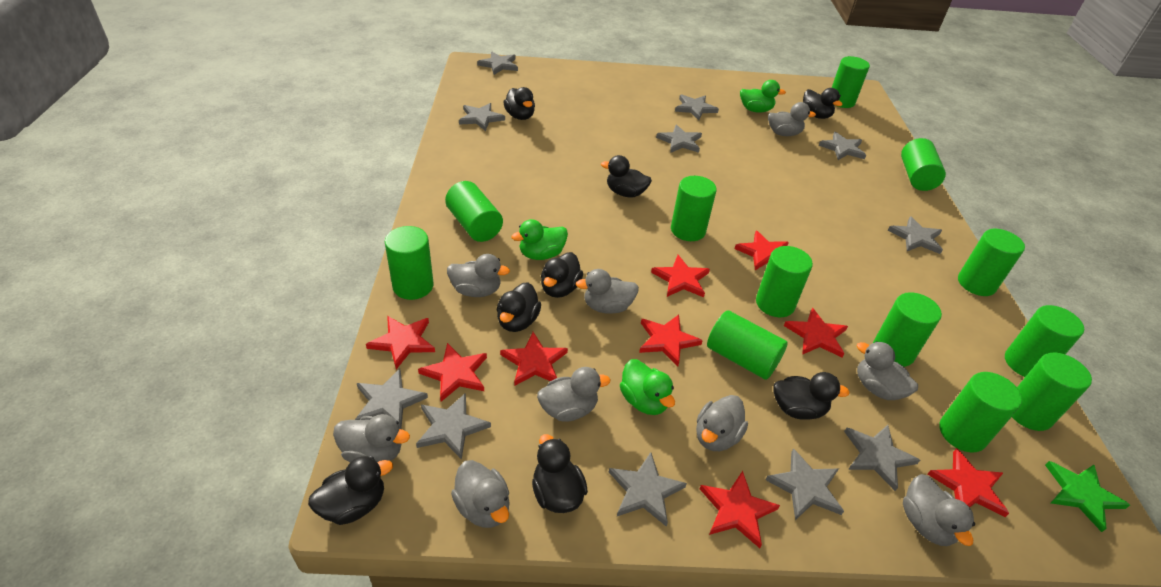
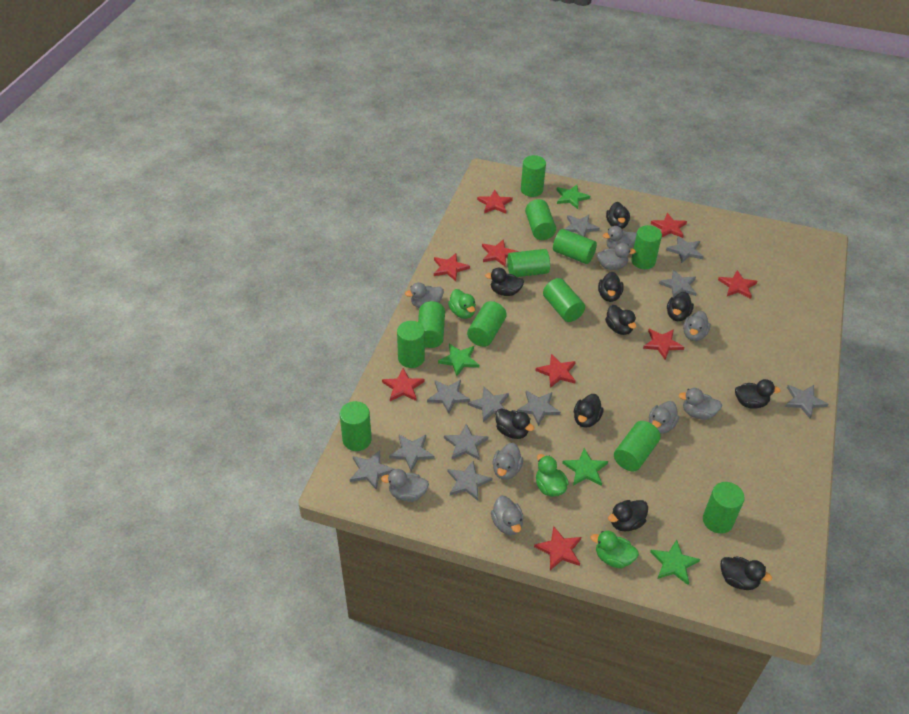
black duck: 8 -> 10
green star: 1 -> 4

